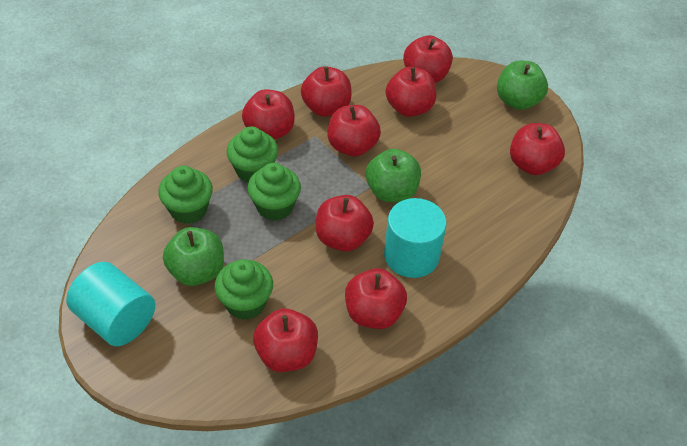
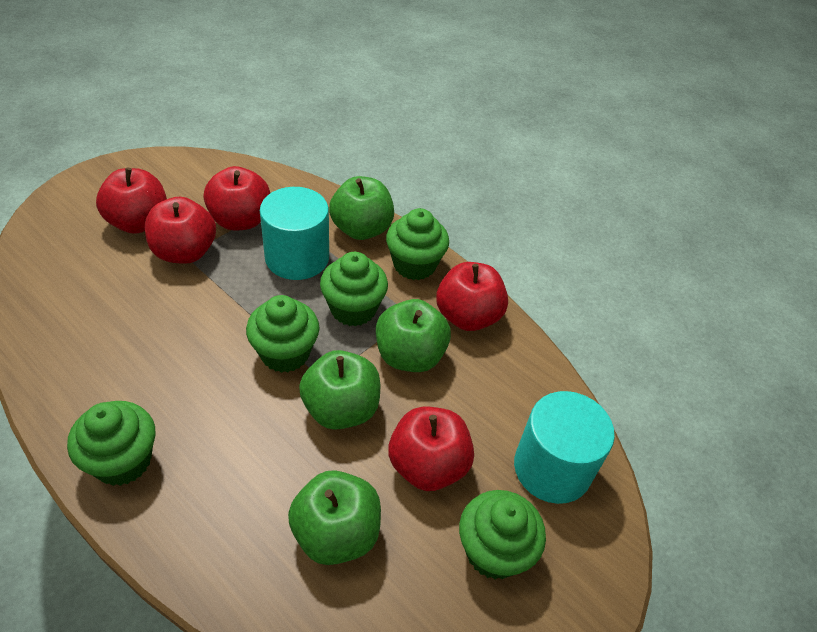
green apple: 3 -> 4
green cupcake: 4 -> 5
red apple: 9 -> 5

